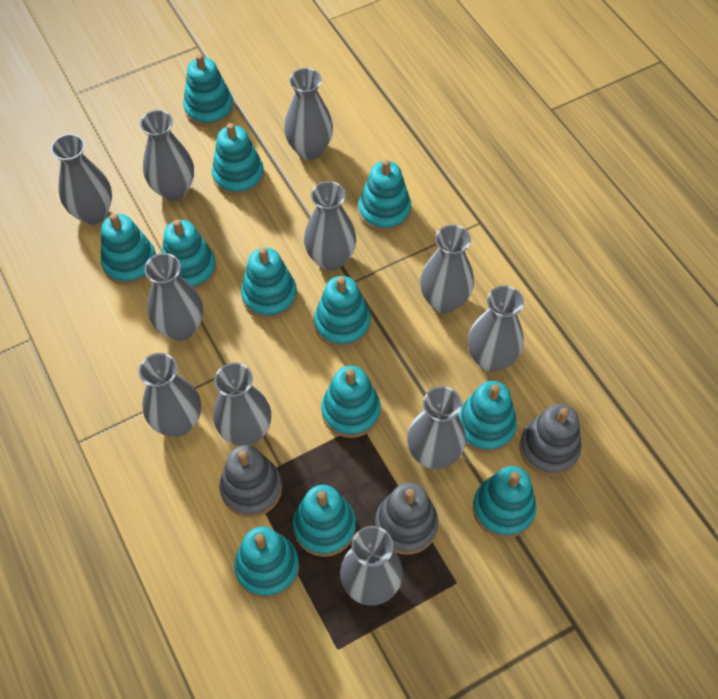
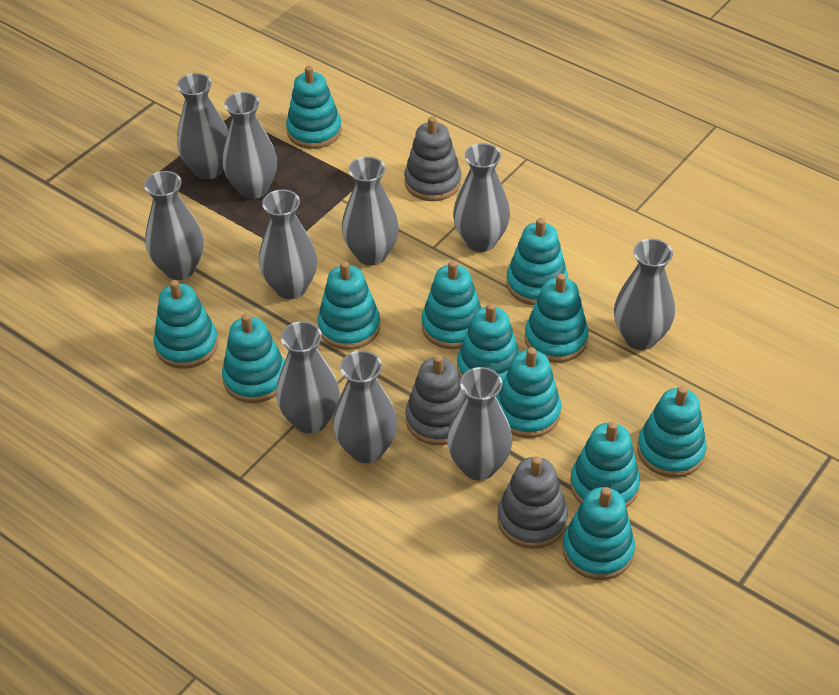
grey vase: 11 -> 10

